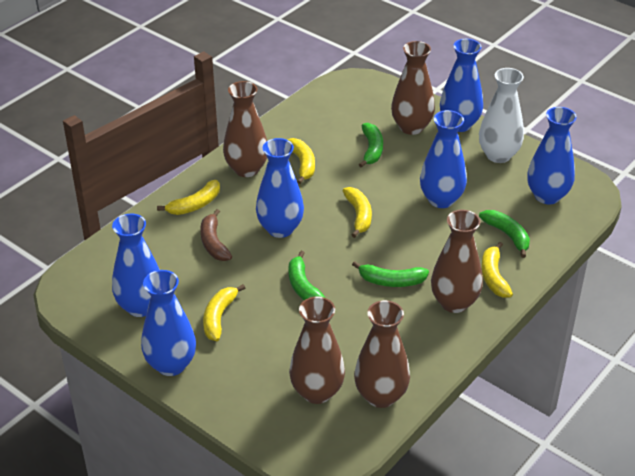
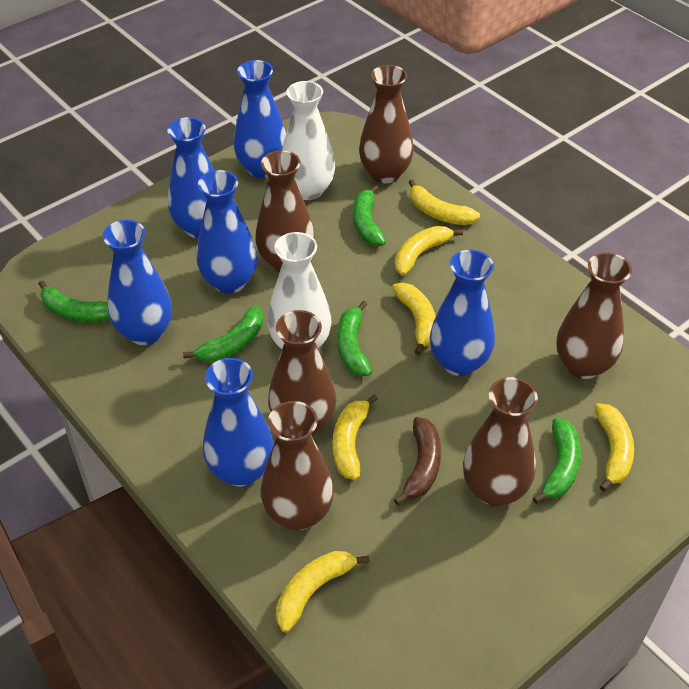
brown vase: 5 -> 6
green banana: 4 -> 5
white vase: 1 -> 2
yellow banana: 5 -> 6

